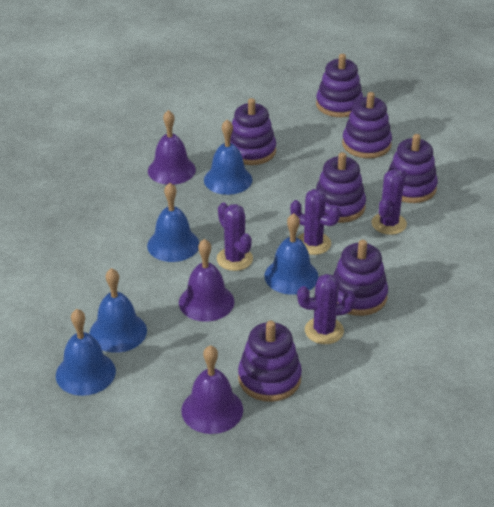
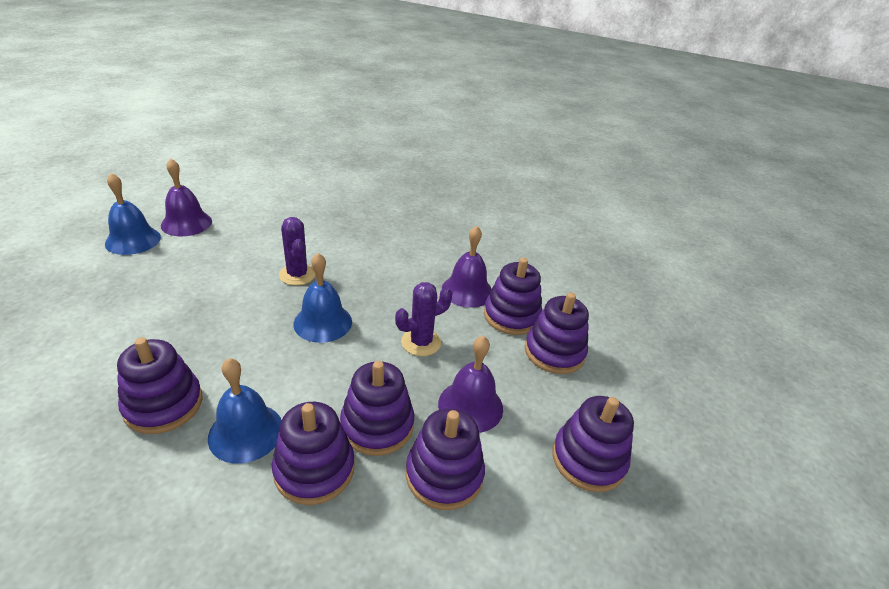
blue bell: 5 -> 3
purple cactus: 4 -> 2

